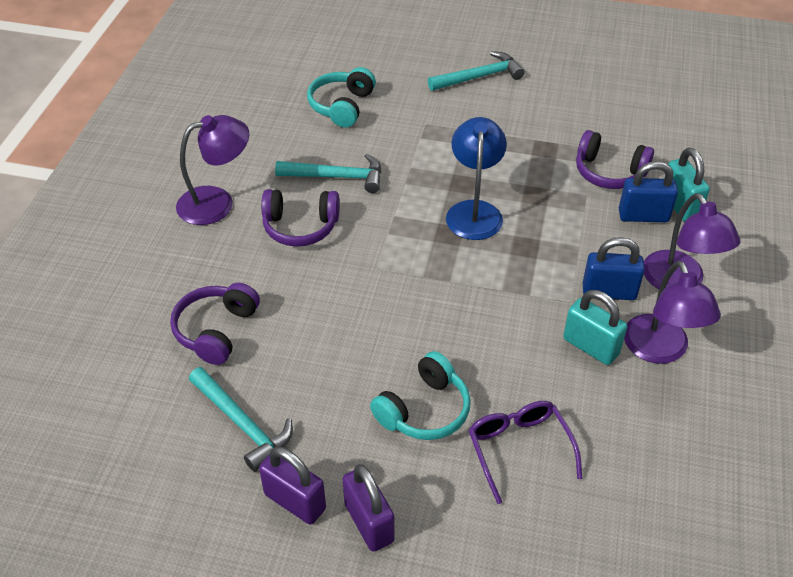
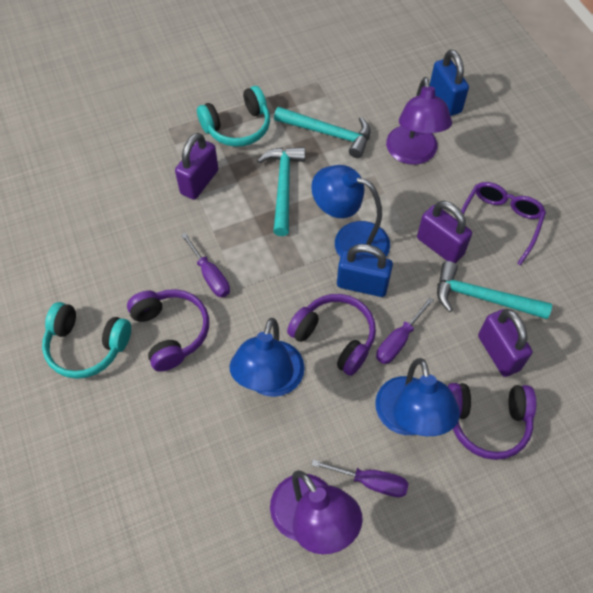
blue lamp: 1 -> 3
purple lamp: 3 -> 2
purple padlock: 2 -> 3
purple screwdriver: 0 -> 3
turquoise padlock: 2 -> 0

